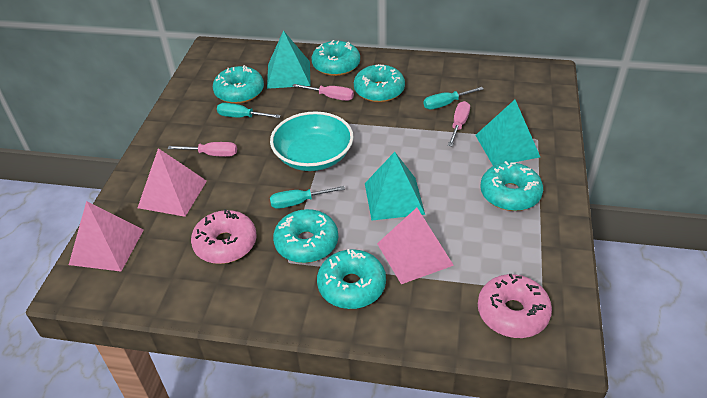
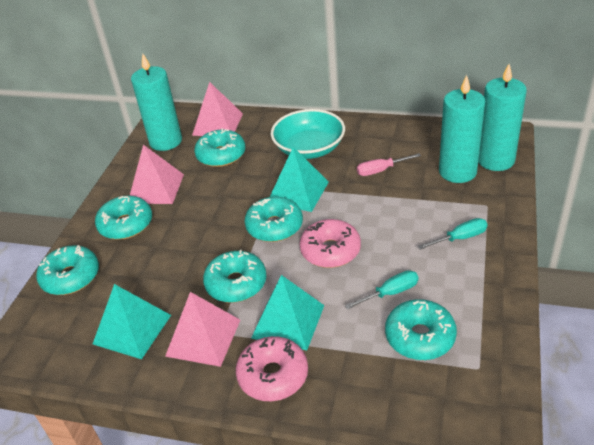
pink screwdriver: 3 -> 1
turquoise candle: 0 -> 3
turquoise screwdriver: 3 -> 2

